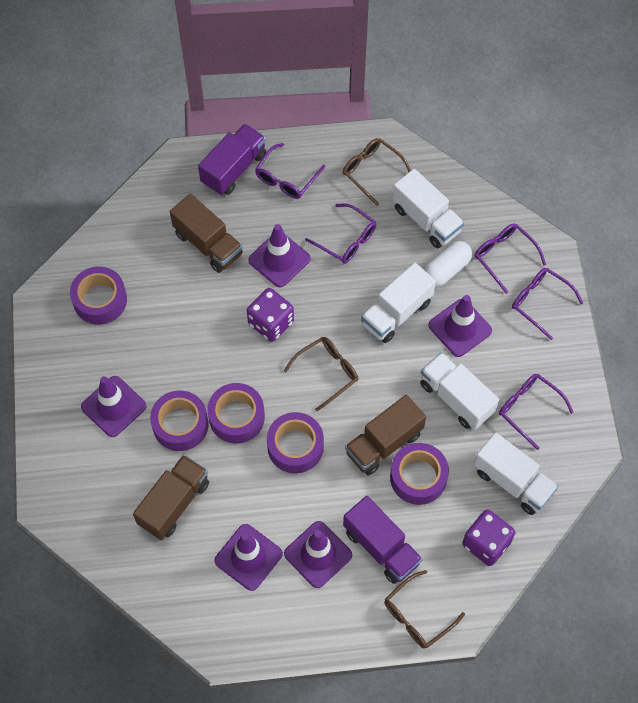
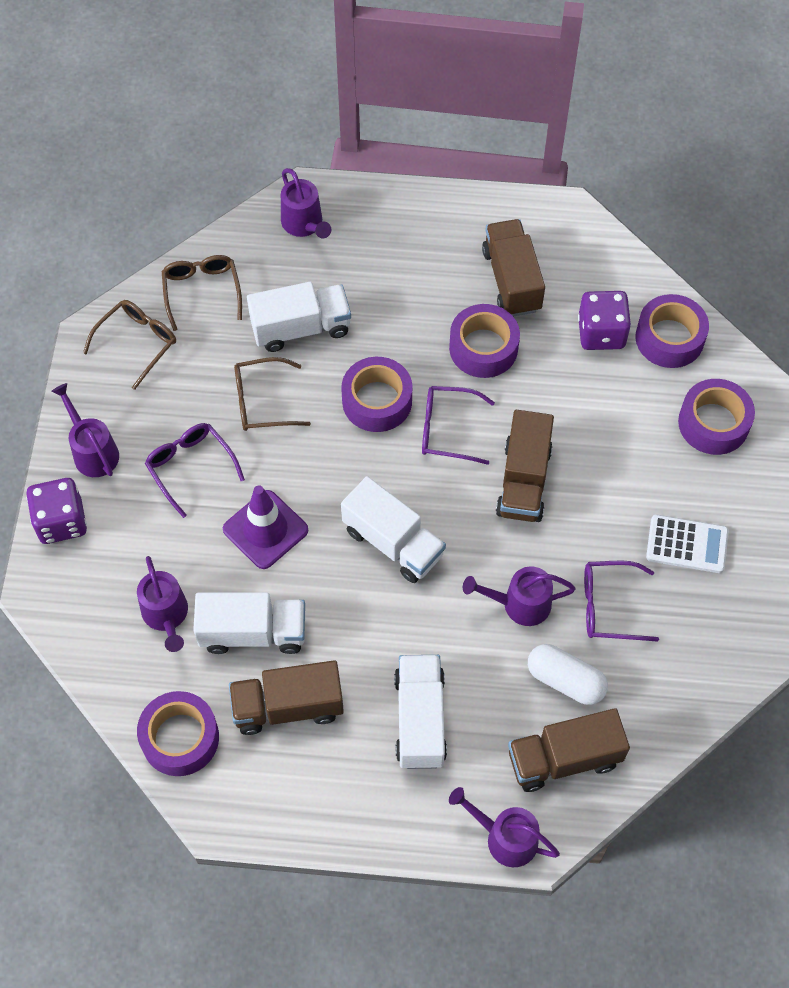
brown truck: 3 -> 4
purple glasses: 5 -> 3
purple traffic cone: 5 -> 1
purple truck: 2 -> 0
purple watering can: 0 -> 5
white calculator: 0 -> 1

